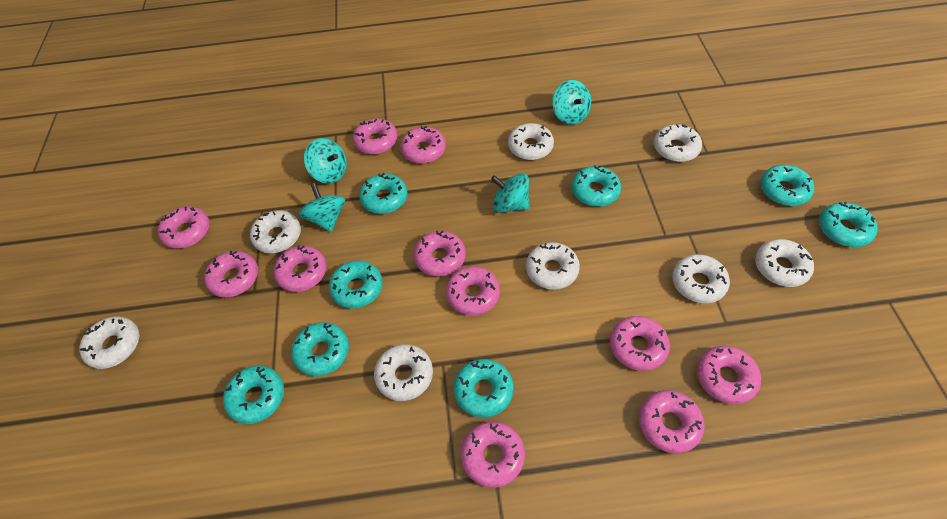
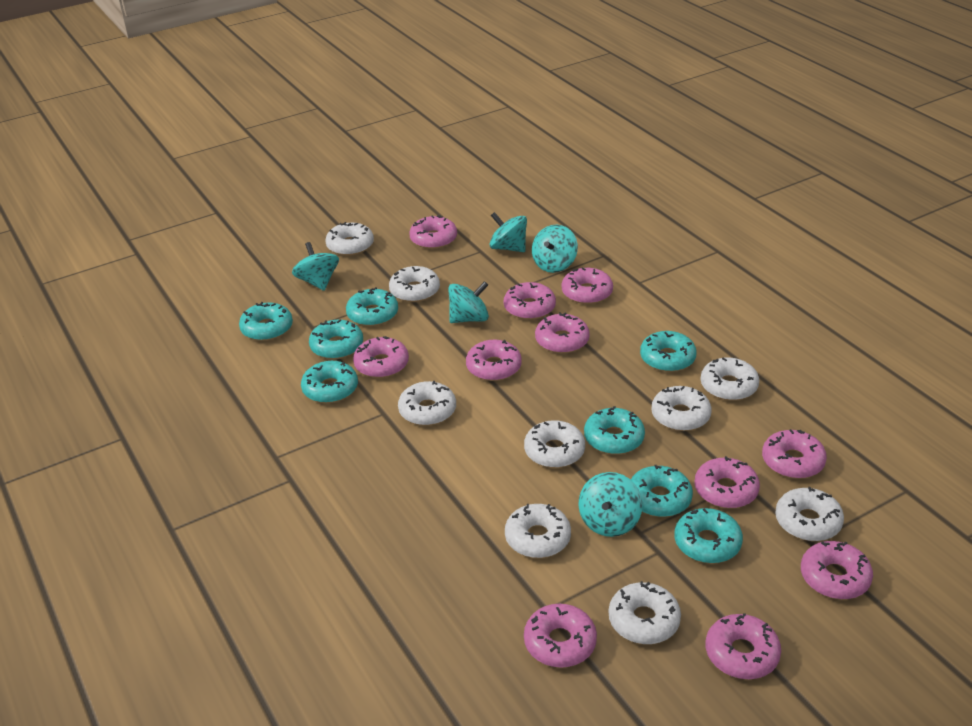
turquoise spinning top: 4 -> 5
white donut: 8 -> 9

